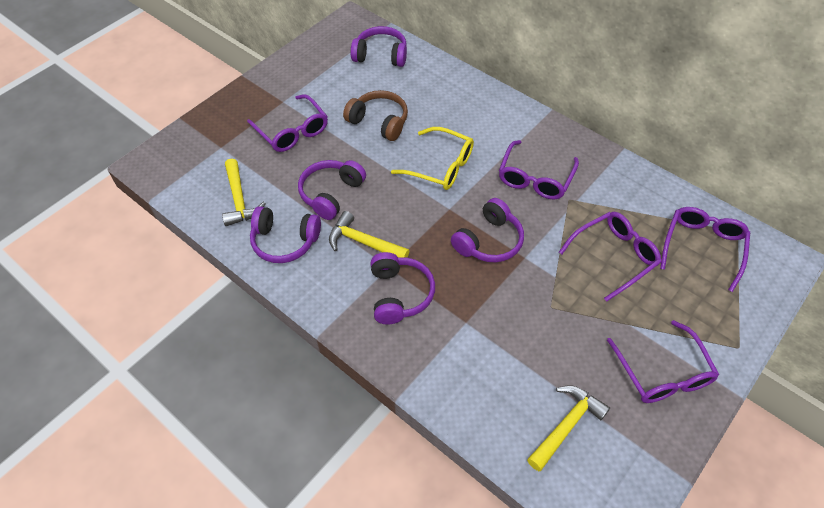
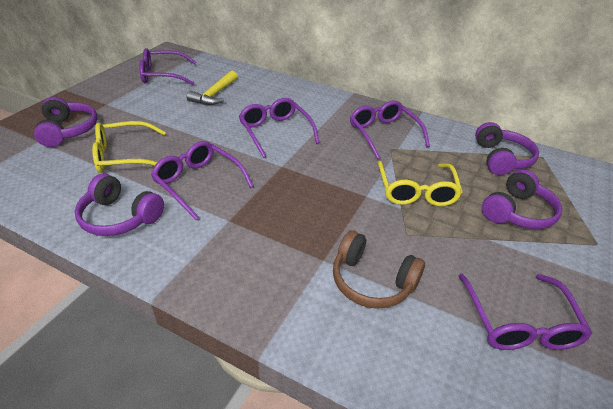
purple headphones: 5 -> 4
yellow glasses: 1 -> 2
yellow hammer: 3 -> 1

